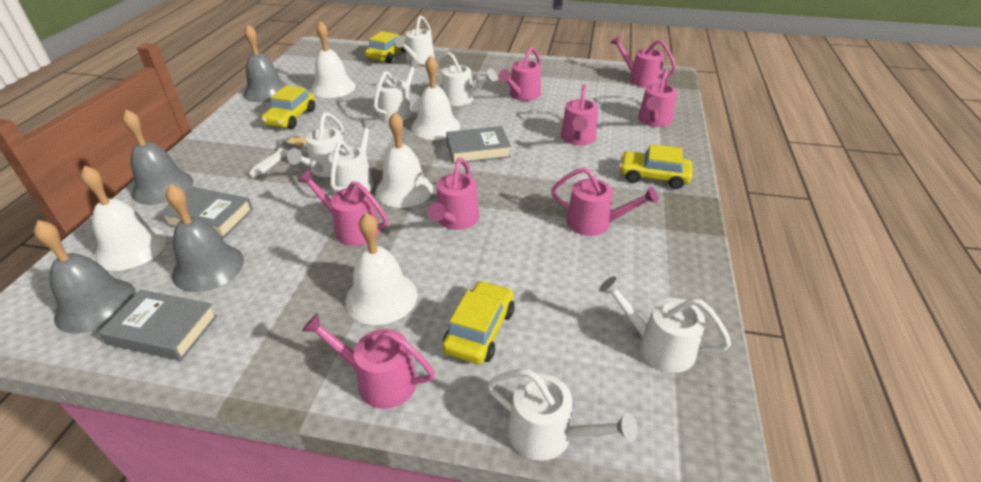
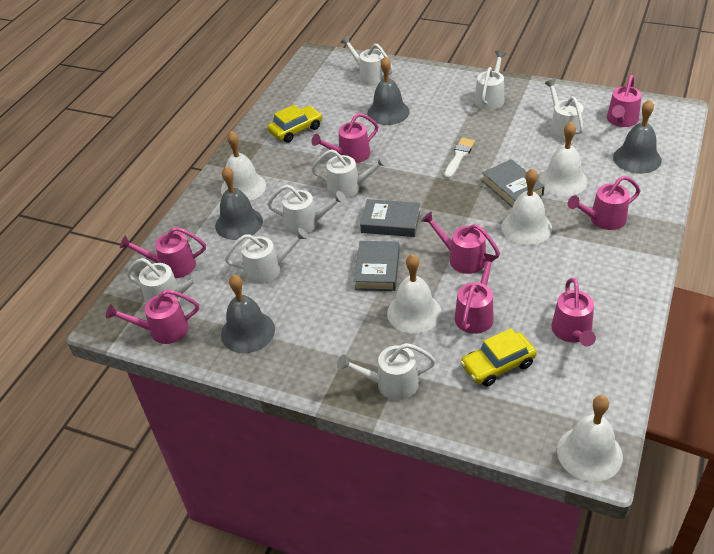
white watering can: 7 -> 8
yellow car: 4 -> 2

